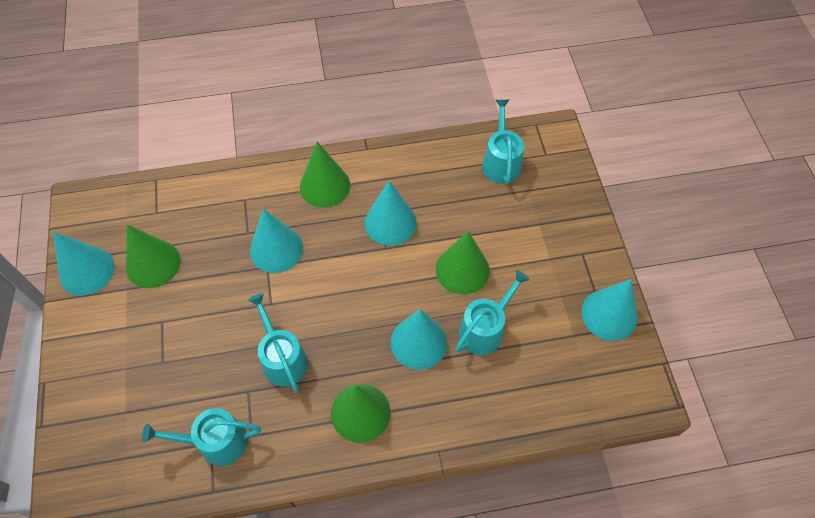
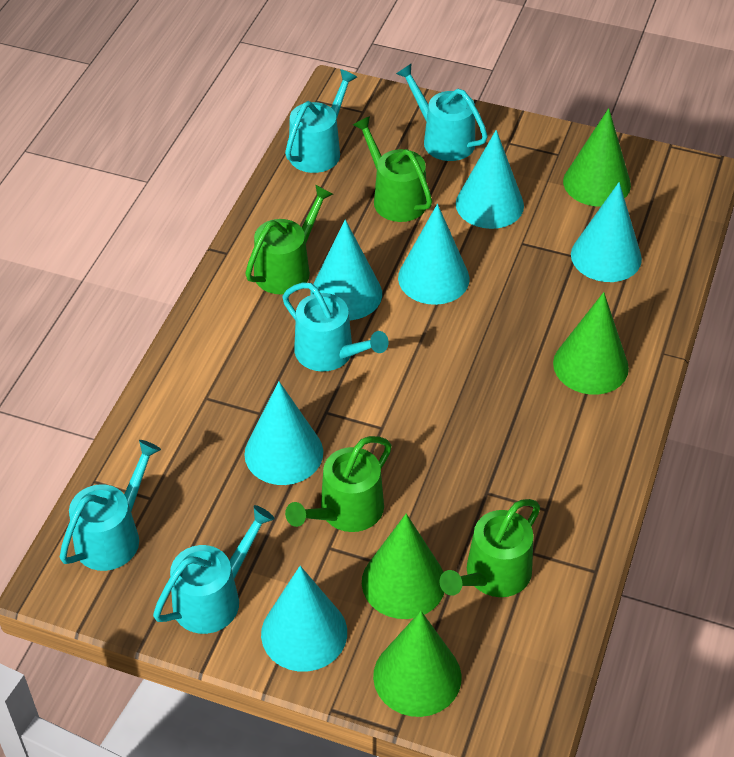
green watering can: 0 -> 4
turquoise cone: 5 -> 6
turquoise watering can: 4 -> 5

